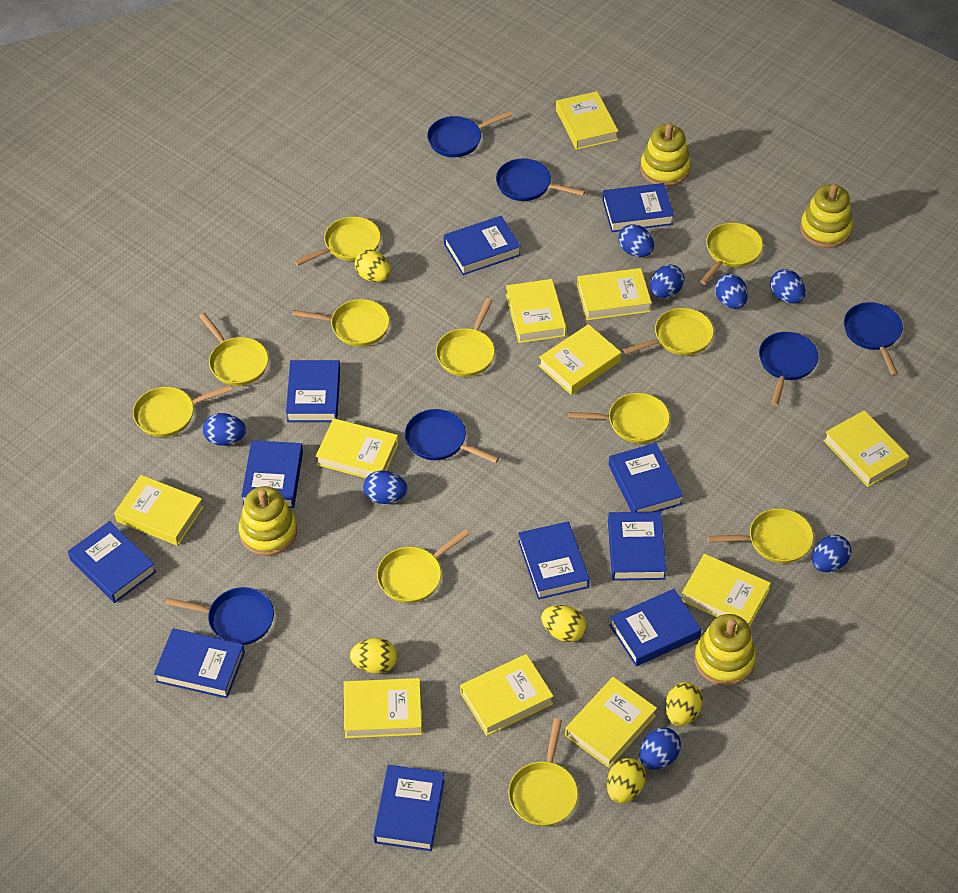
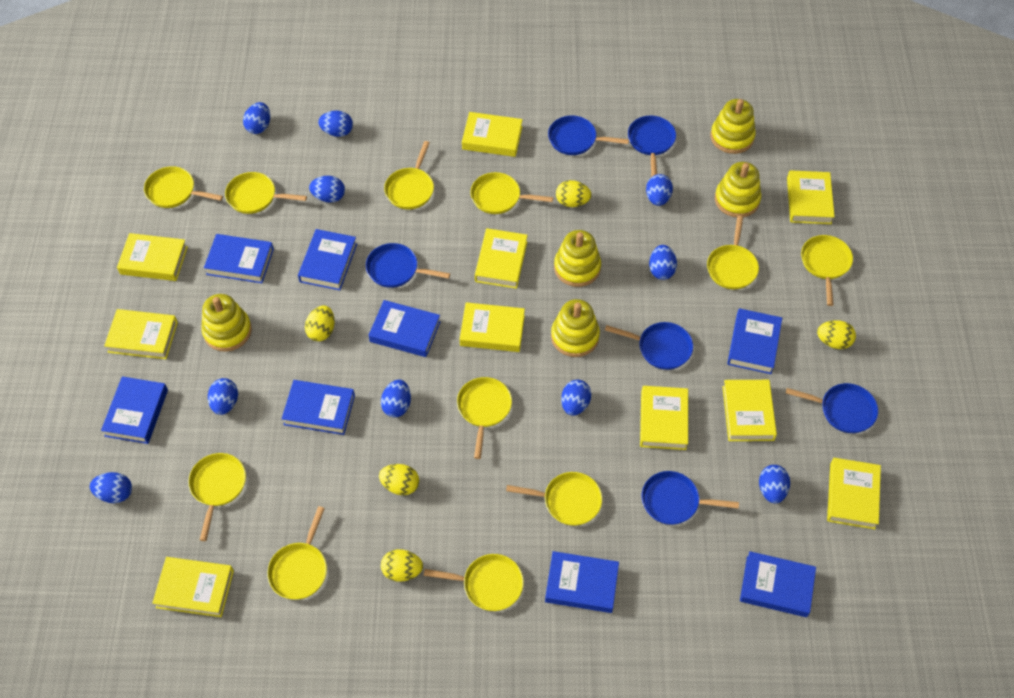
blue book: 11 -> 8
blue egg: 8 -> 10
yellow book: 11 -> 10
yellow stacking toy: 4 -> 5

